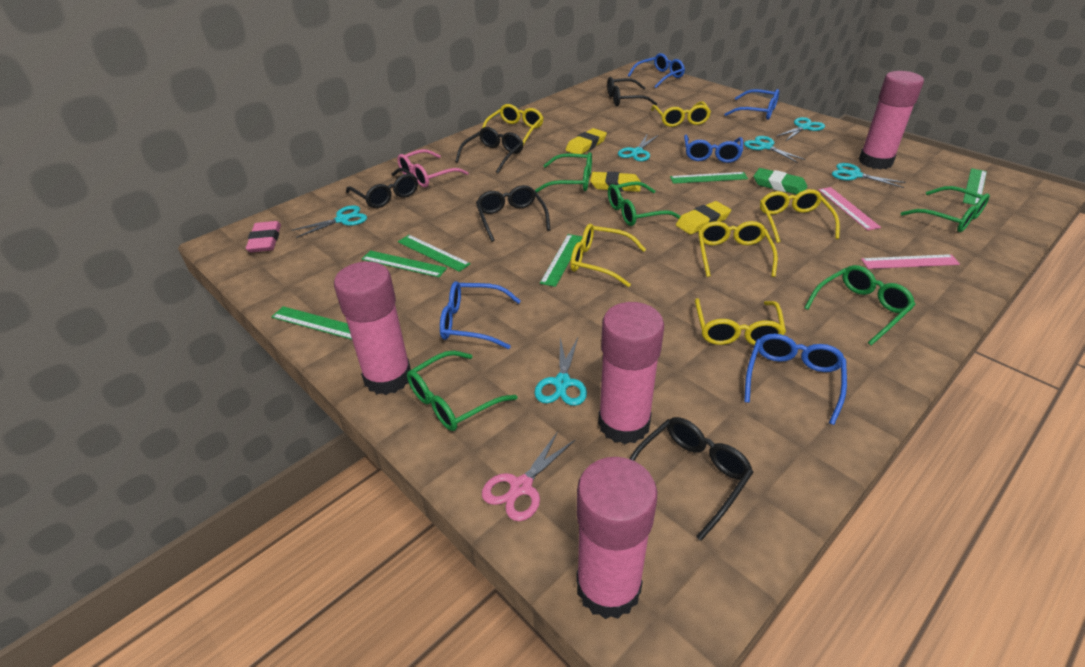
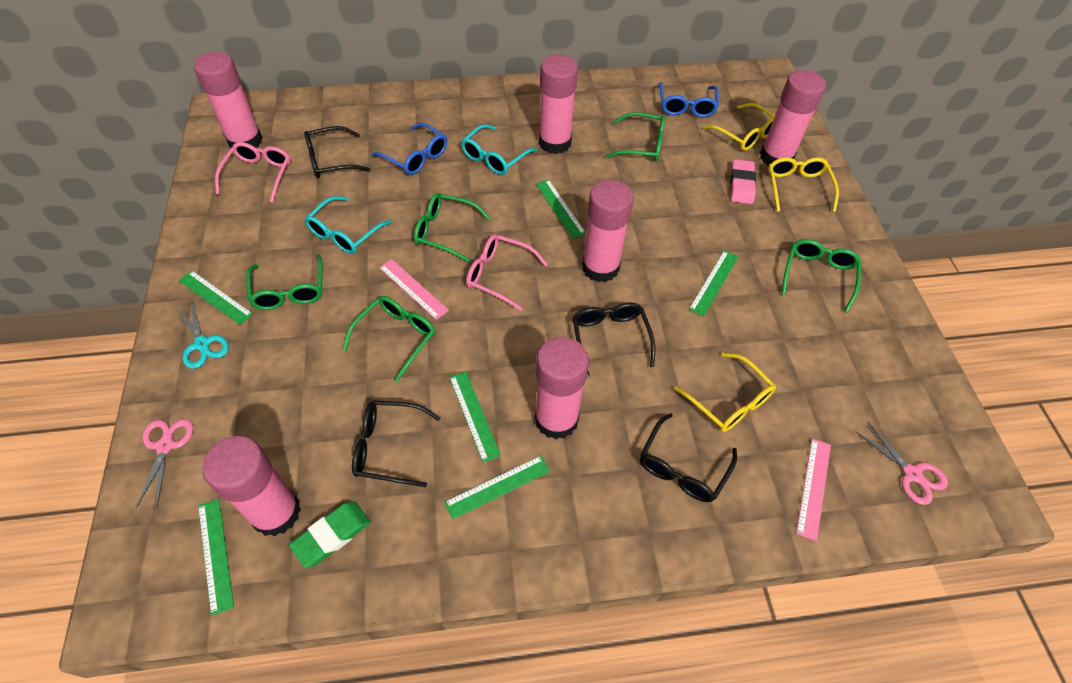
black glasses: 5 -> 4
blue glasses: 5 -> 2
pink glasses: 1 -> 2
pink glue stick: 4 -> 6
pink scissors: 1 -> 2
turquoise glasses: 0 -> 2
turquoise scissors: 6 -> 1
yellow eraser: 3 -> 0
yellow glasses: 6 -> 3

